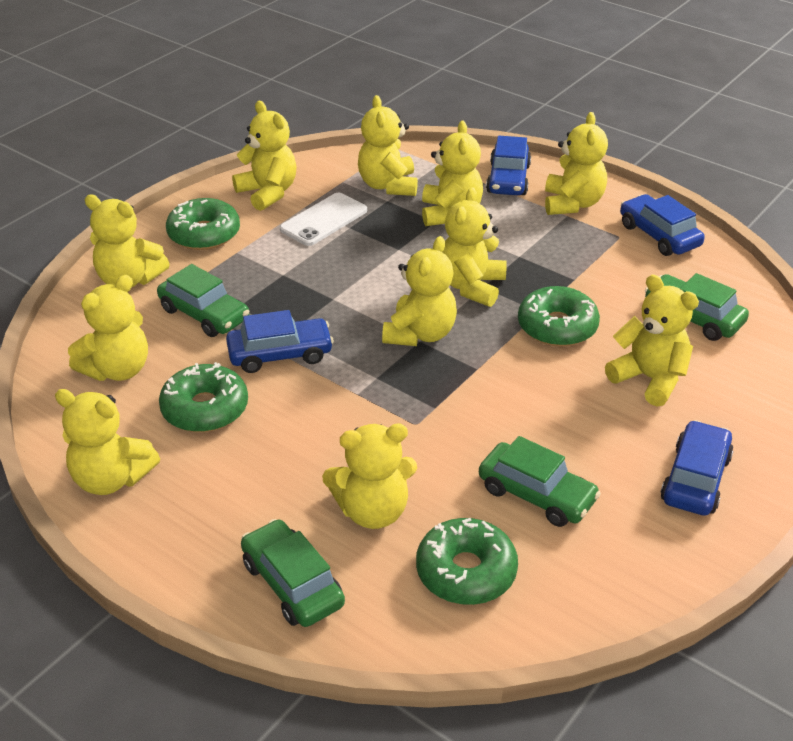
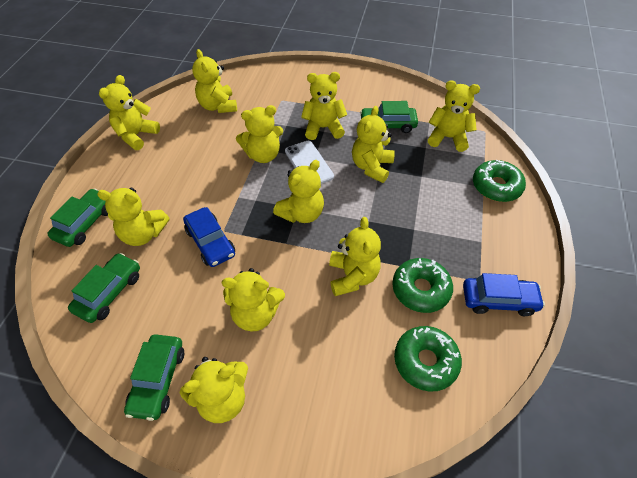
blue car: 4 -> 2
green donut: 4 -> 3

